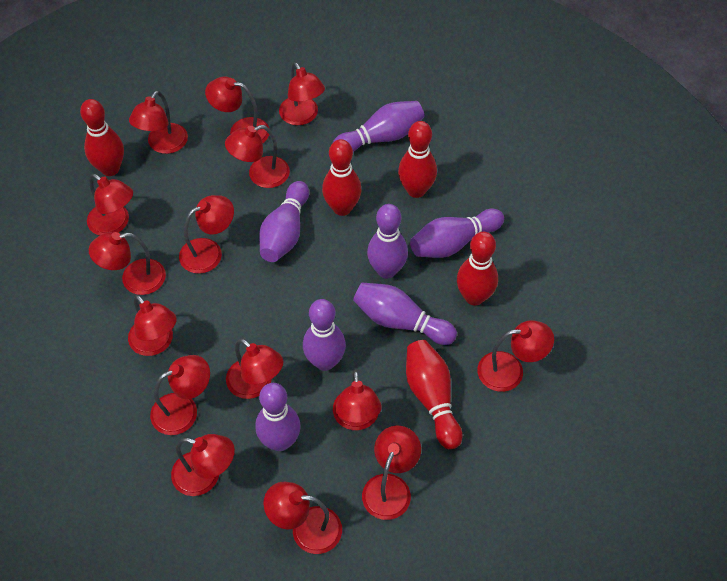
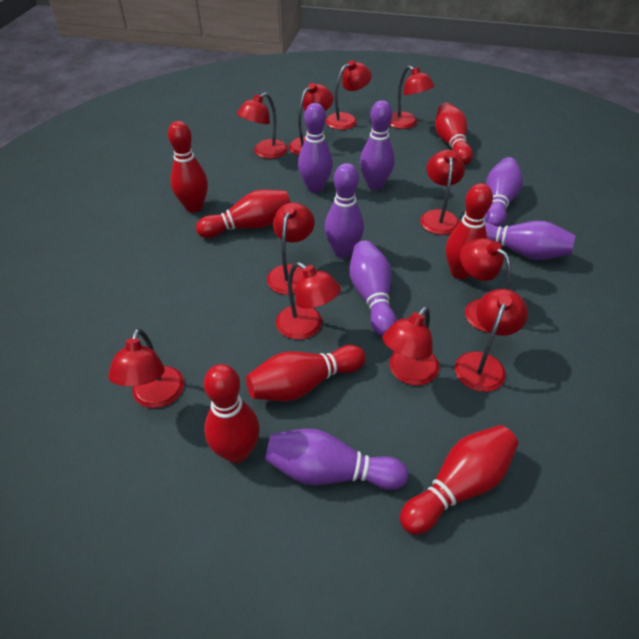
red bowling pin: 5 -> 7
red lamp: 15 -> 11

